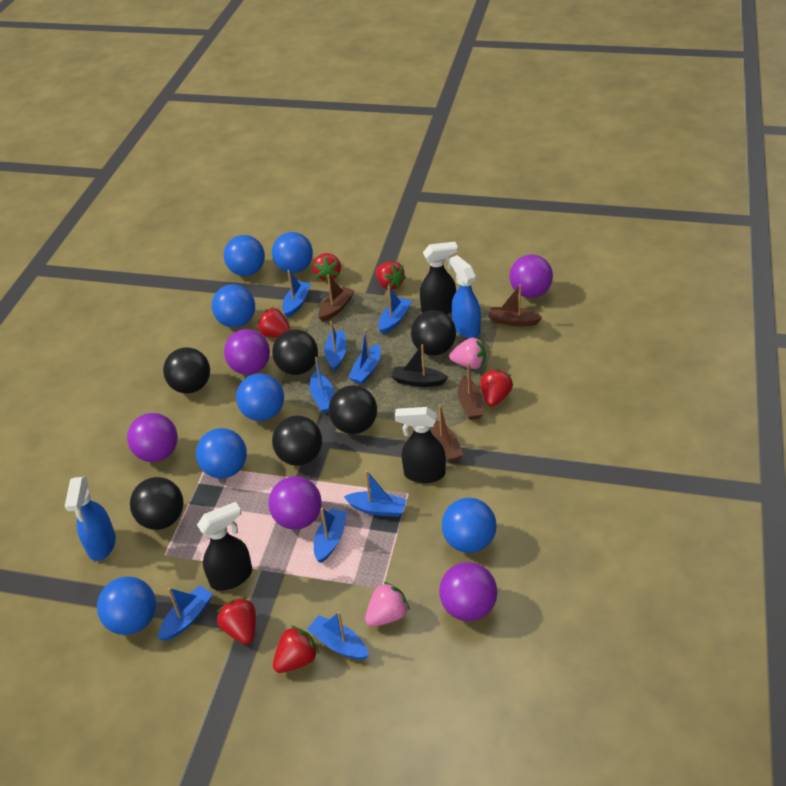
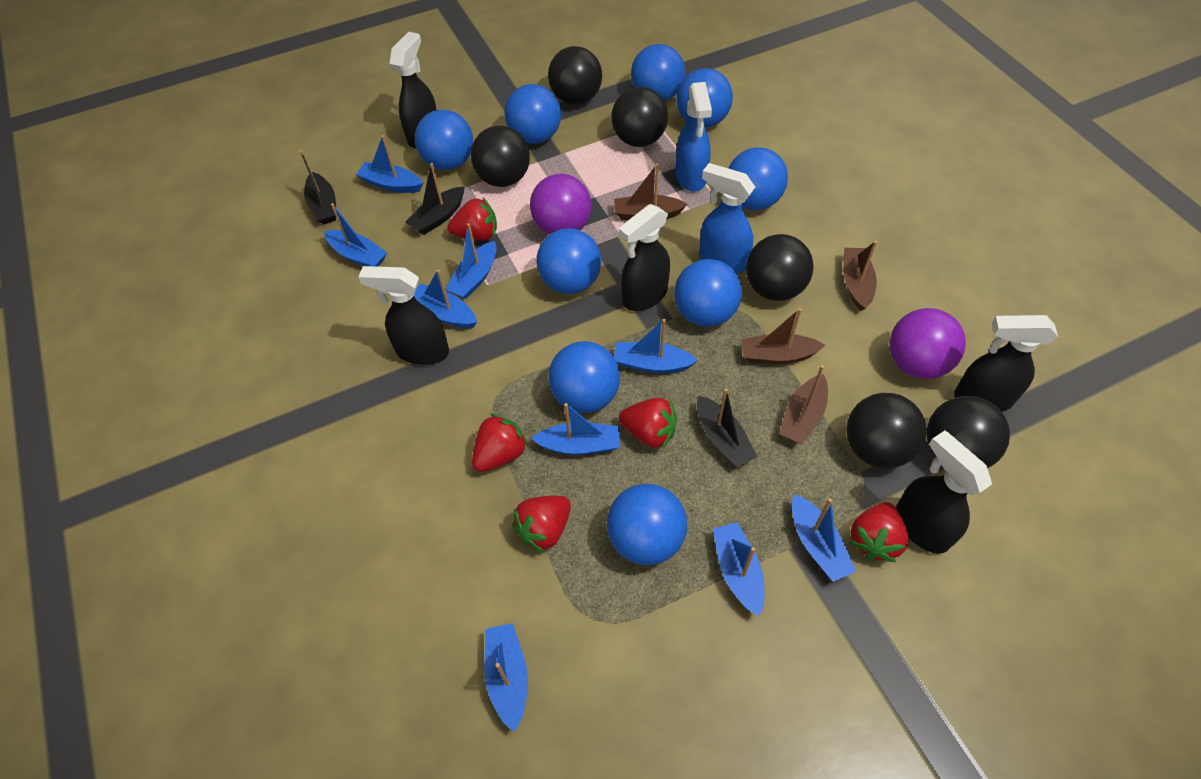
black boat: 1 -> 3
black spray bottle: 3 -> 5
blue ball: 7 -> 9
pink strawberry: 2 -> 0
purple ball: 5 -> 2
red strawberry: 6 -> 5

